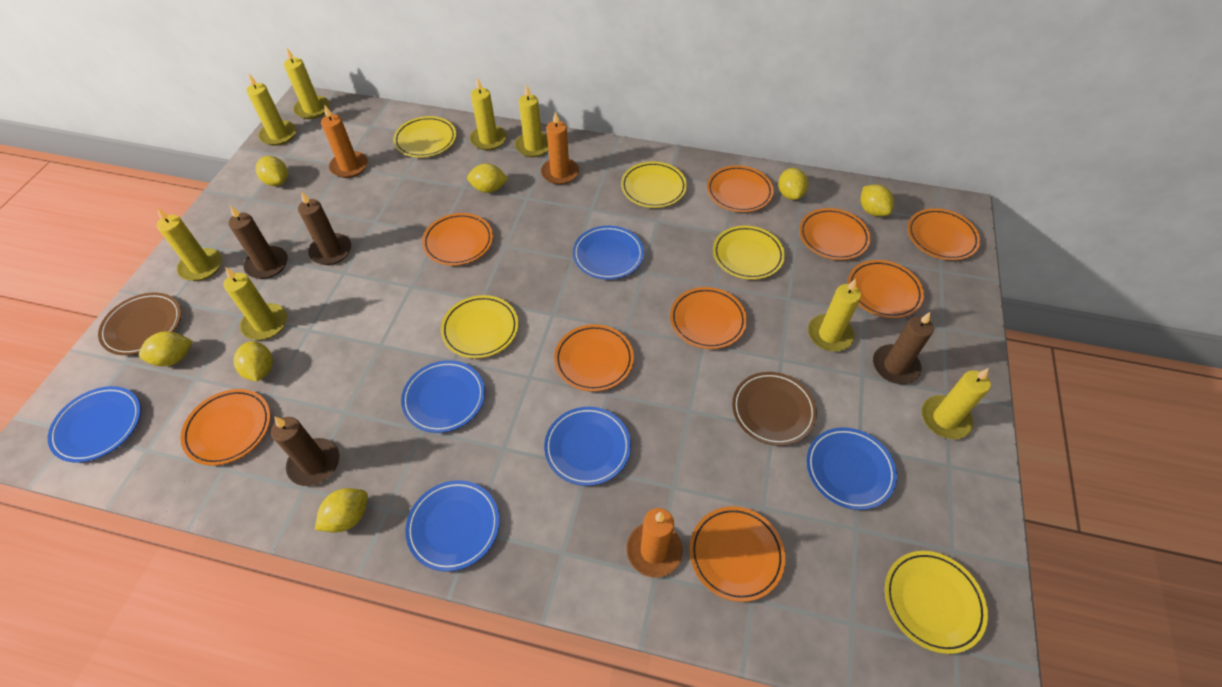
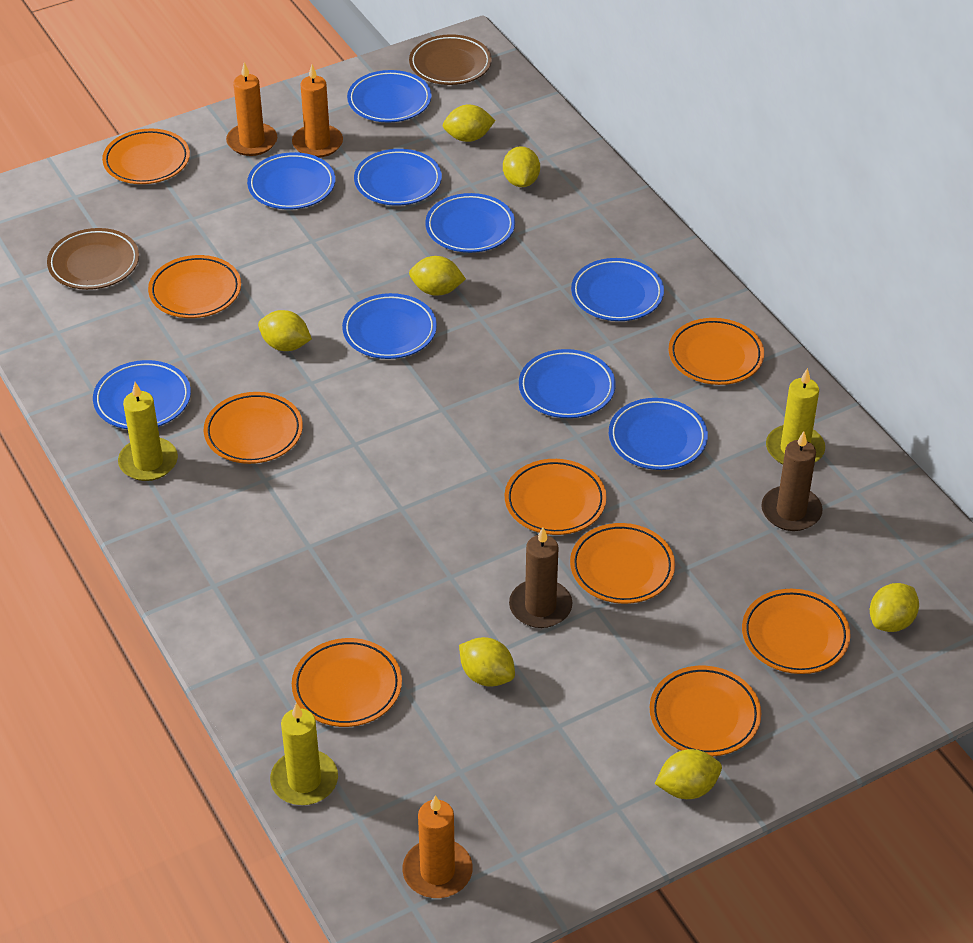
blue plate: 6 -> 9
brown candle: 4 -> 2
yellow candle: 8 -> 3
yellow plate: 5 -> 0

